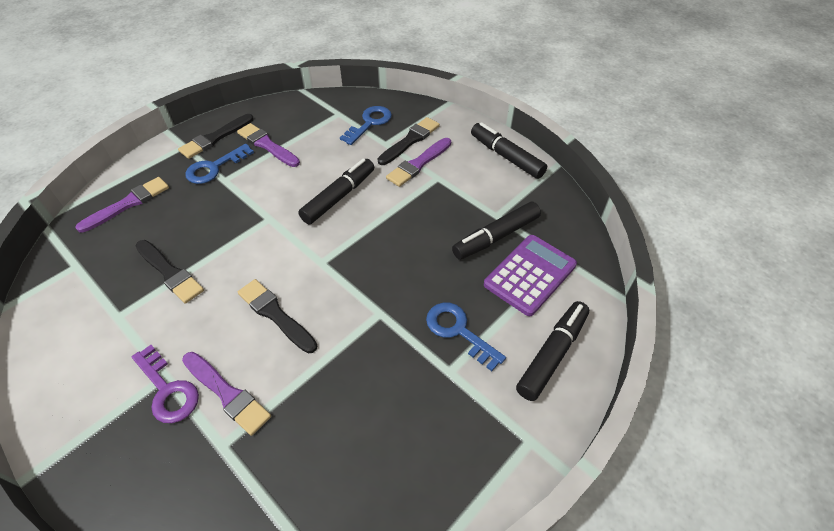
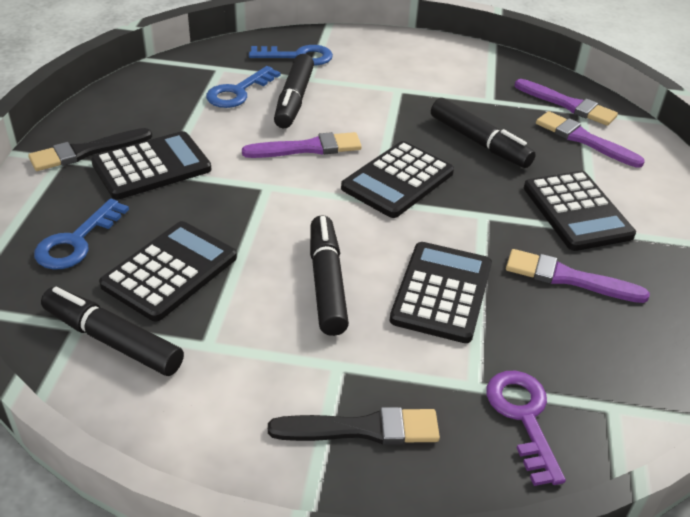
black brush: 4 -> 2
black calculator: 0 -> 5
purple calculator: 1 -> 0

